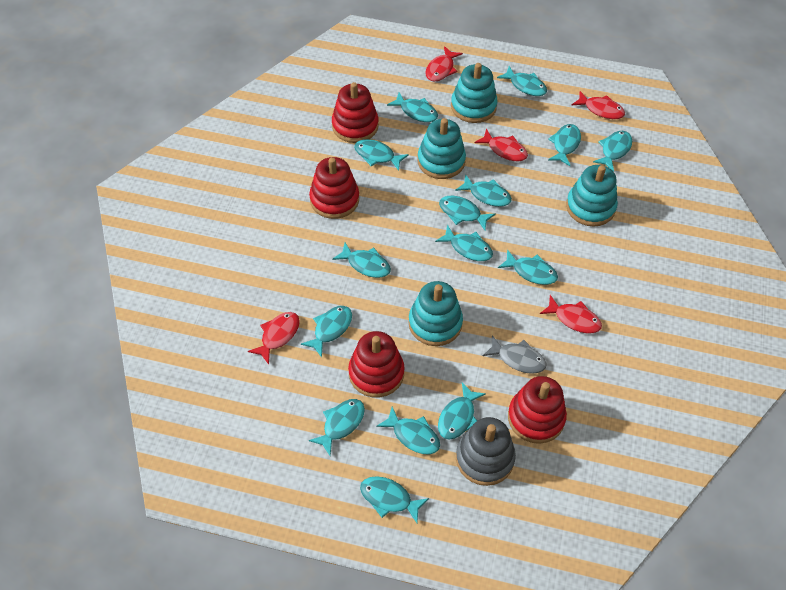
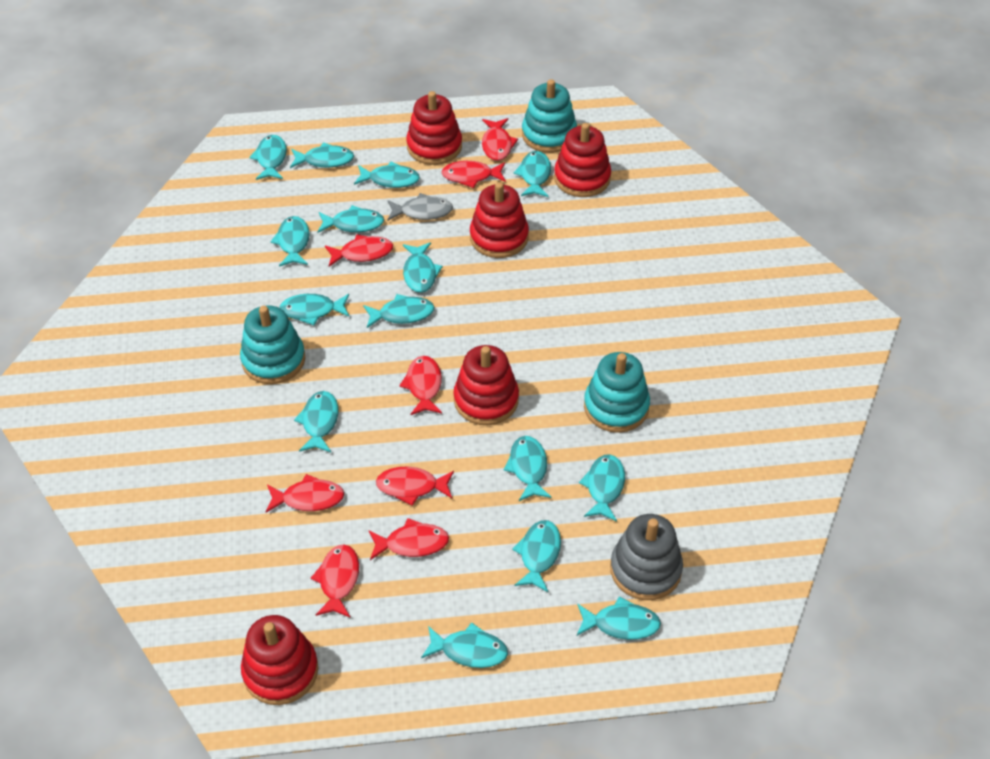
red fish: 5 -> 8
red stacking toy: 4 -> 5
turquoise stacking toy: 4 -> 3

